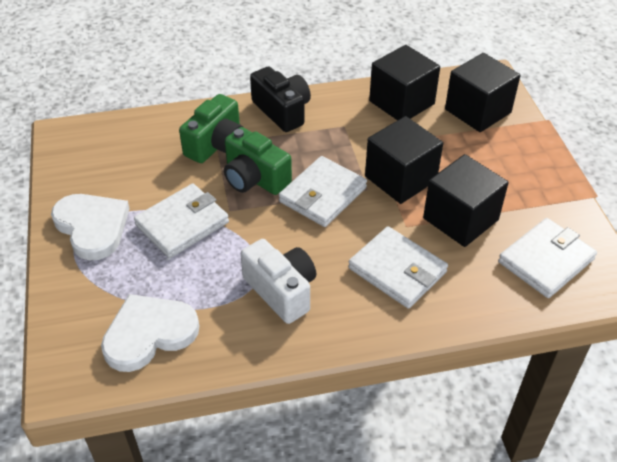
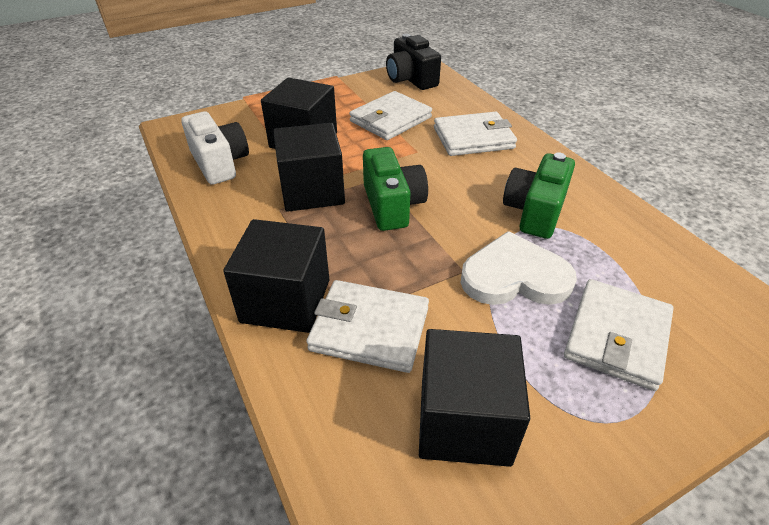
white heart: 2 -> 1

